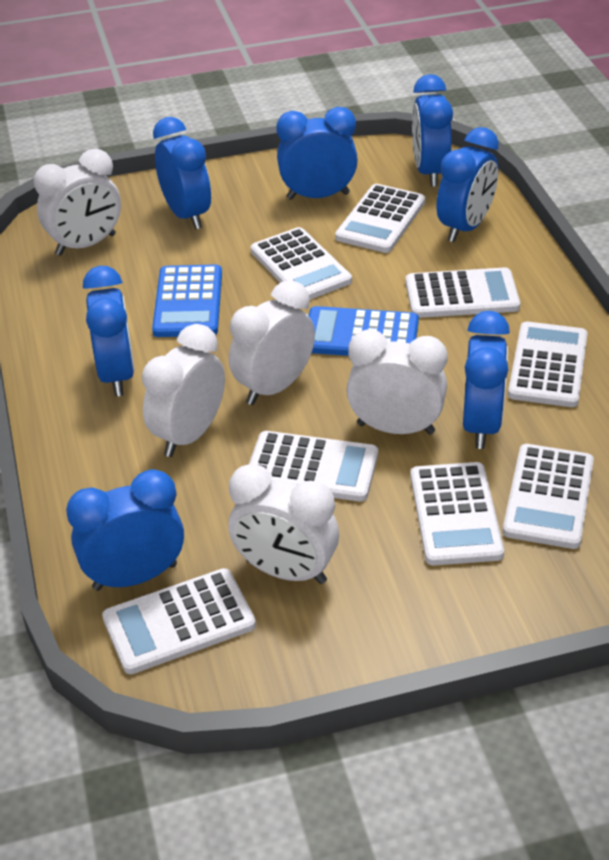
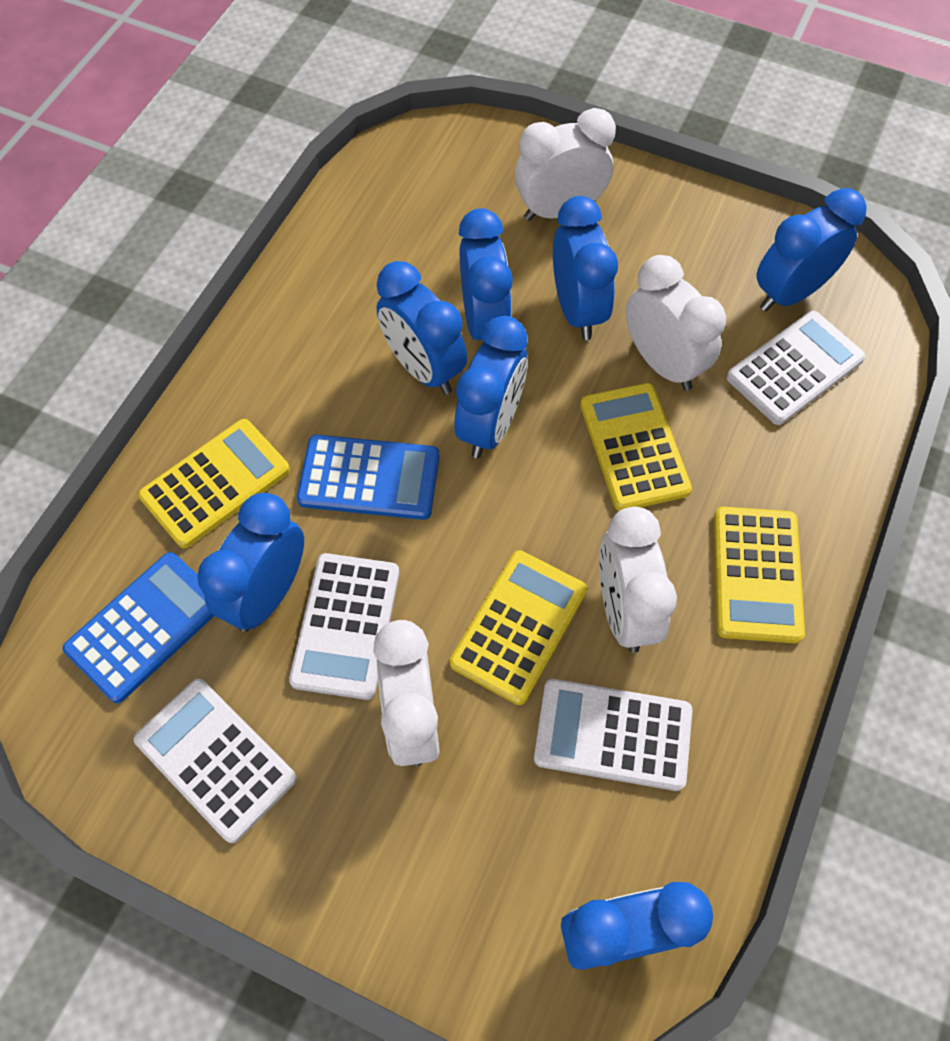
white calculator: 8 -> 4
white clock: 5 -> 4
yellow calculator: 0 -> 4

